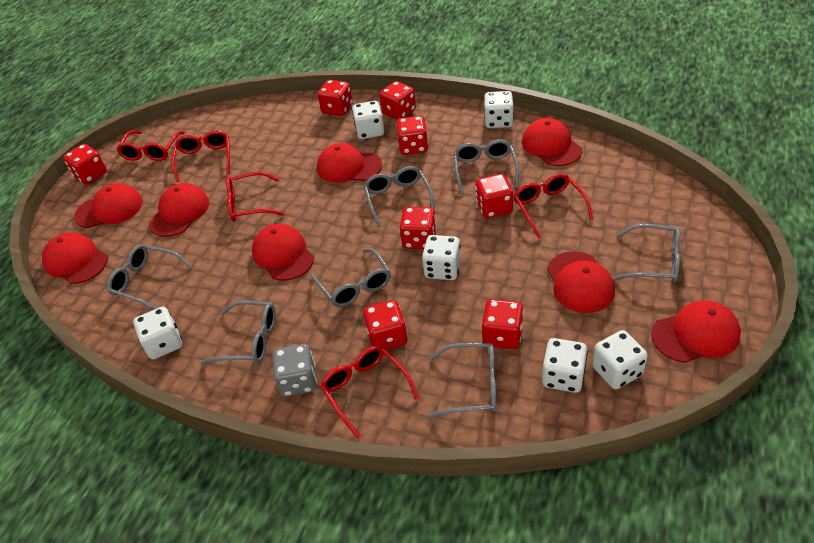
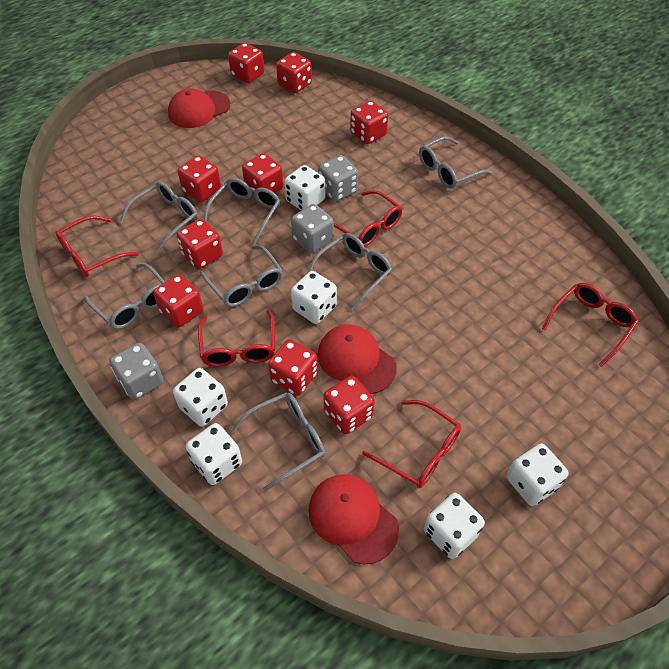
grey dice: 1 -> 3
red cap: 8 -> 3
red dice: 8 -> 9

